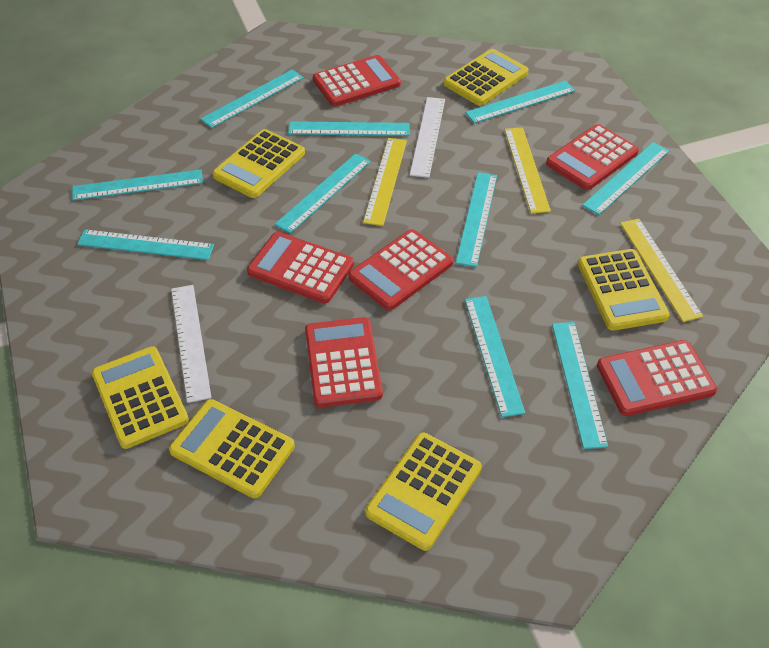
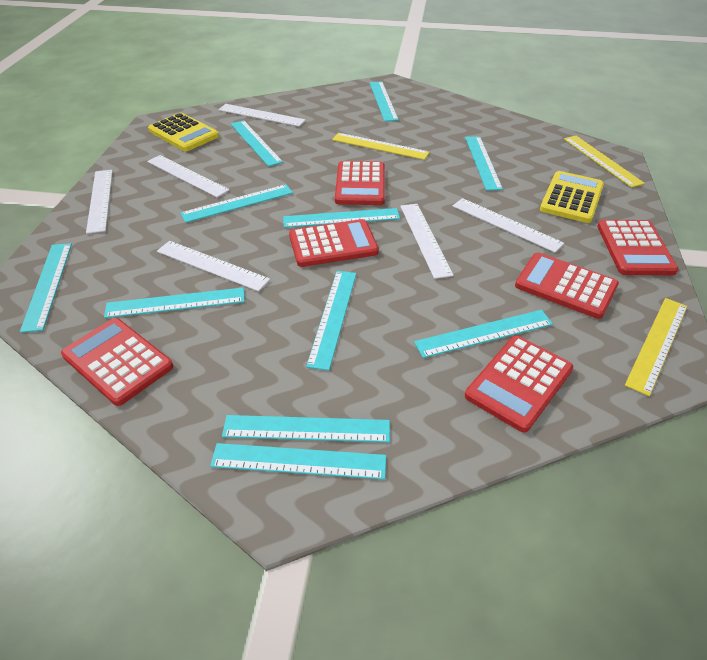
turquoise ruler: 10 -> 11
white ruler: 2 -> 6
yellow calculator: 6 -> 2

